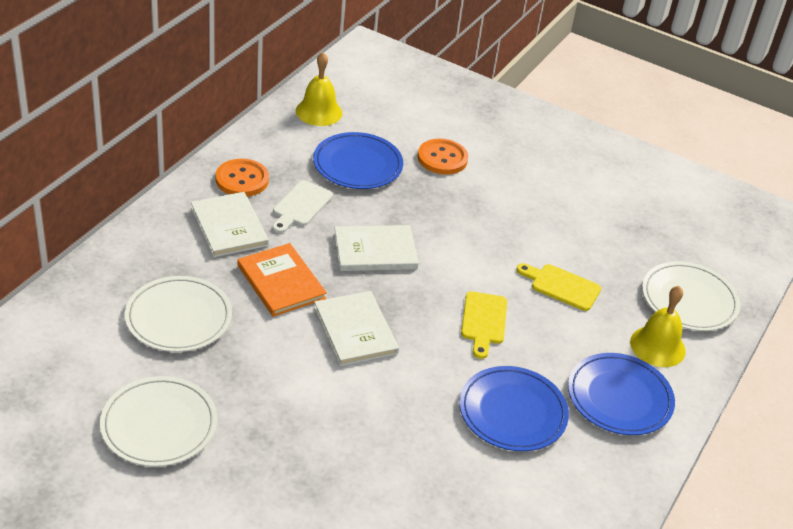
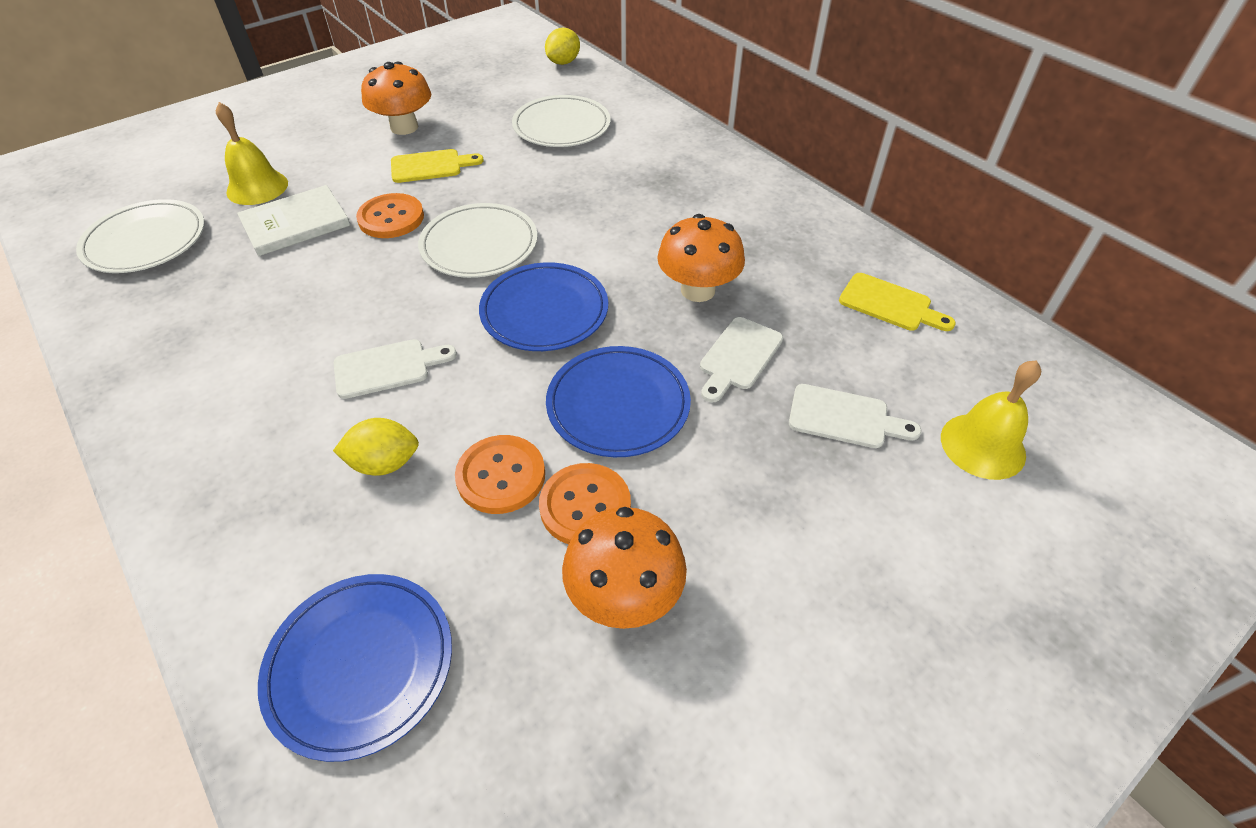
orange book: 1 -> 0
orange button: 2 -> 3
orange mushroom: 0 -> 3
white book: 3 -> 1
white cutting board: 1 -> 3
yellow lemon: 0 -> 2

